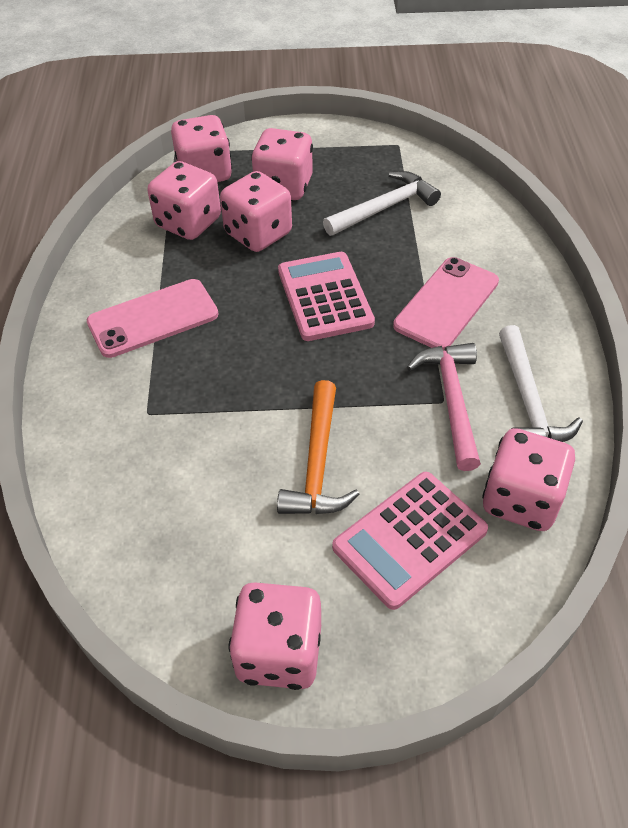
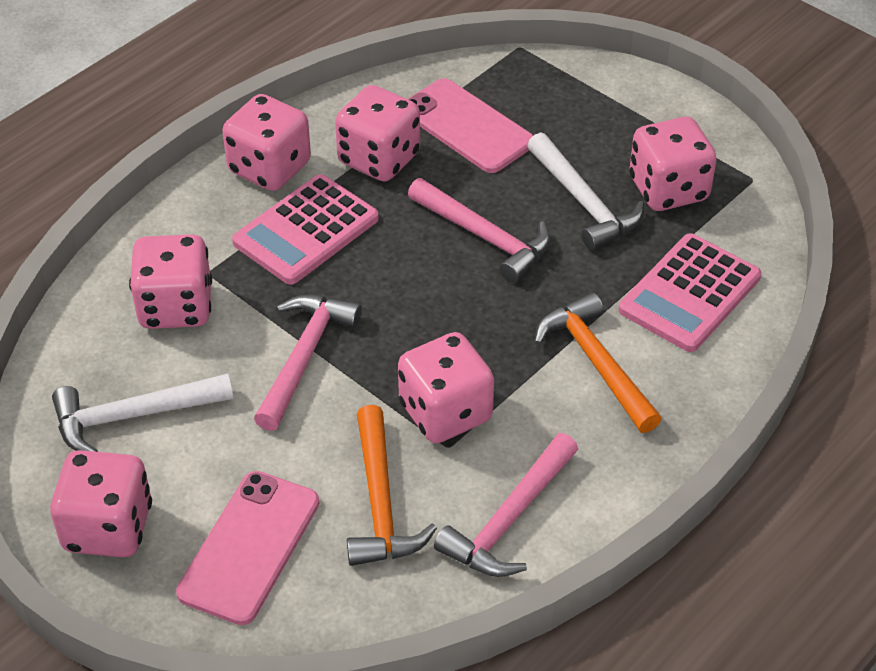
orange hammer: 1 -> 2
pink hammer: 1 -> 3

